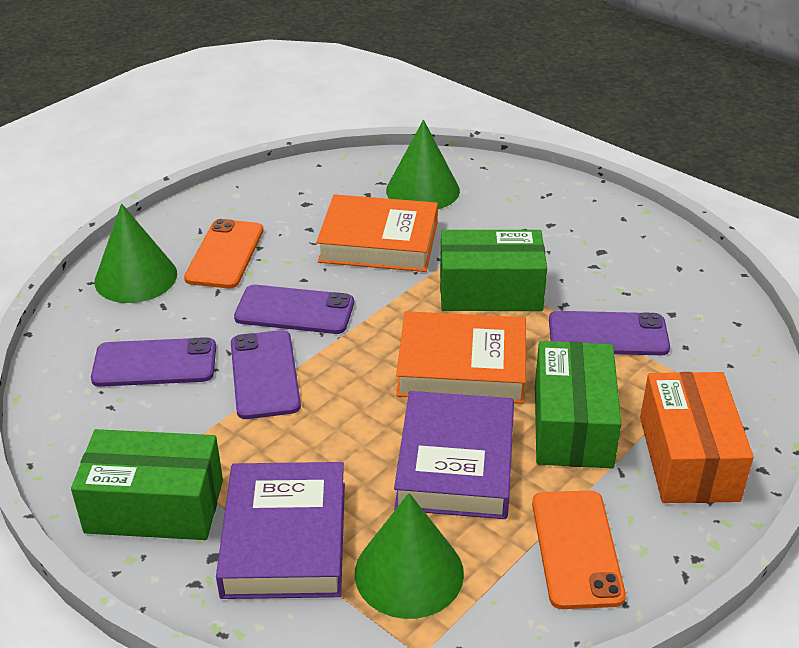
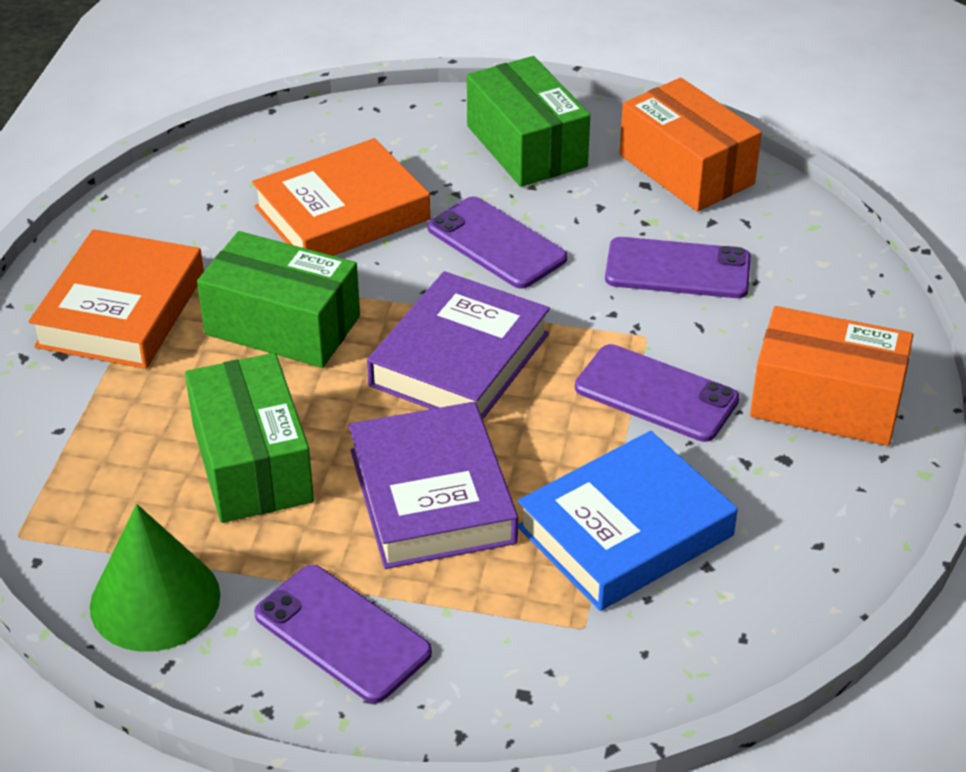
blue book: 0 -> 1
green cone: 3 -> 1
orange box: 1 -> 2
orange phone: 2 -> 0

